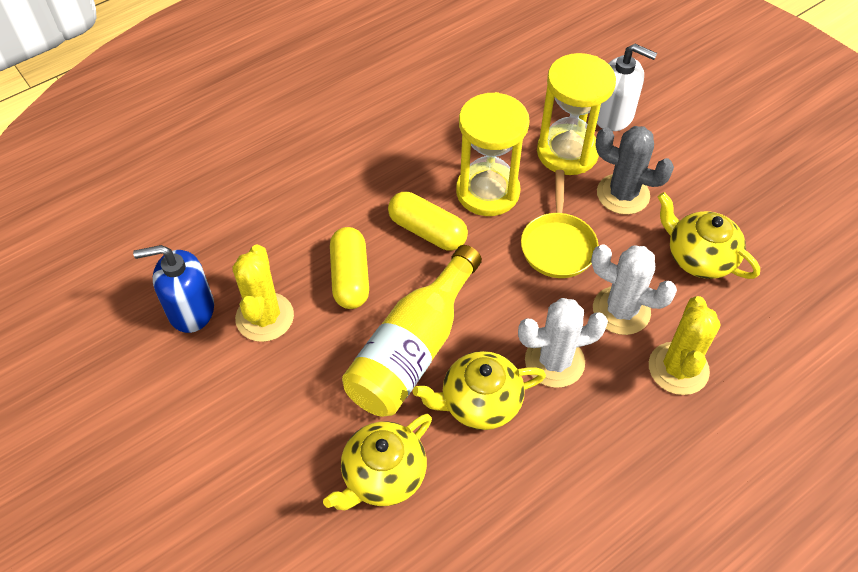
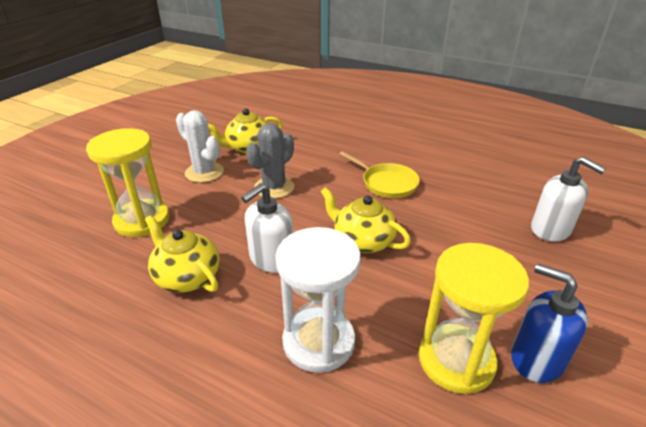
white cactus: 2 -> 1
white hourglass: 0 -> 1
white soap dispenser: 1 -> 2
yellow bottle: 1 -> 0
yellow cactus: 2 -> 0
yellow capsule: 2 -> 0

